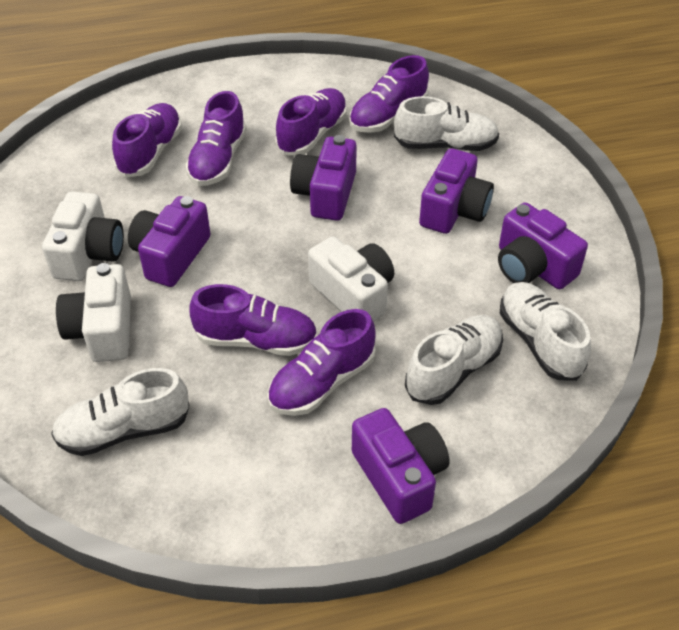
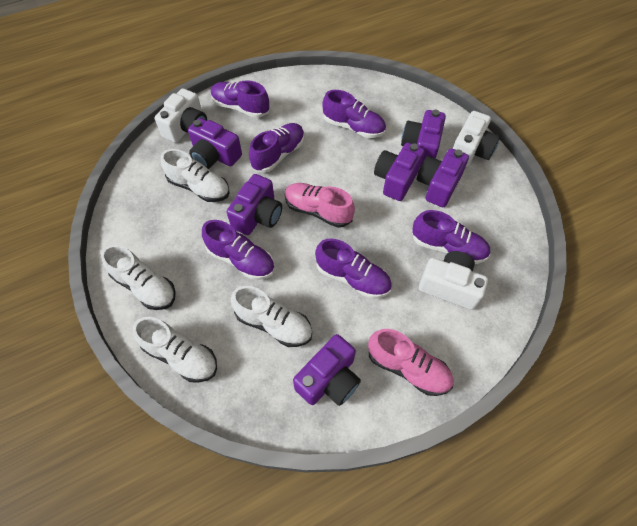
pink shoe: 0 -> 2
purple camera: 5 -> 6

